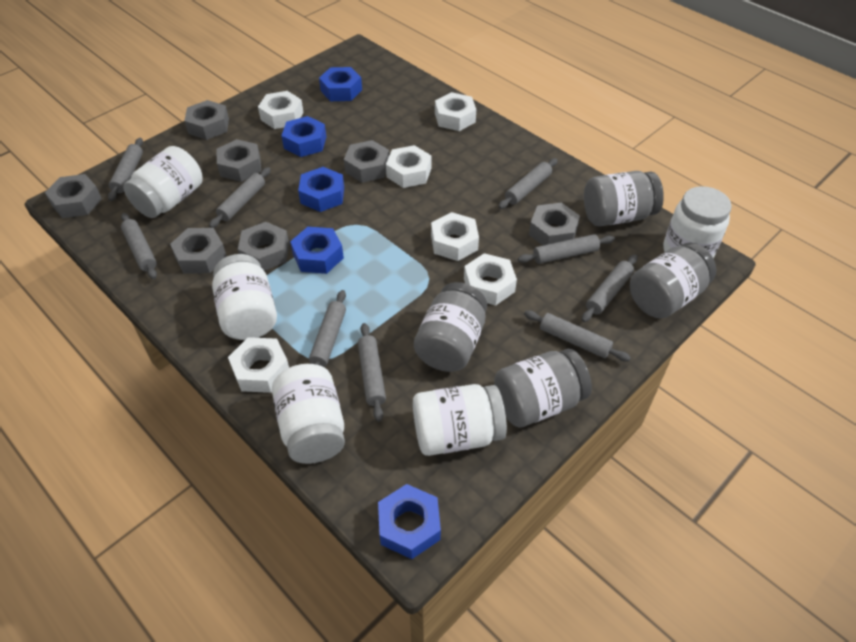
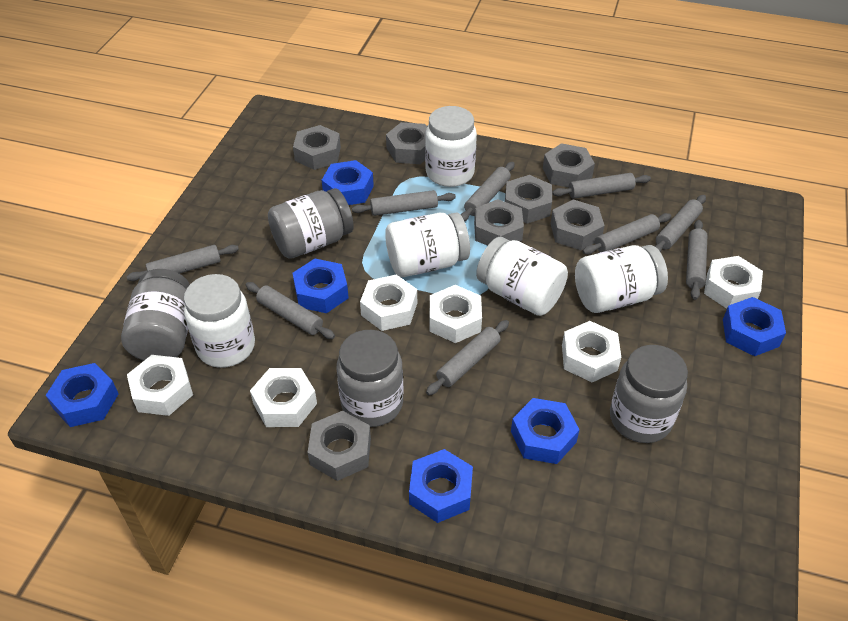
blue nut: 5 -> 6

